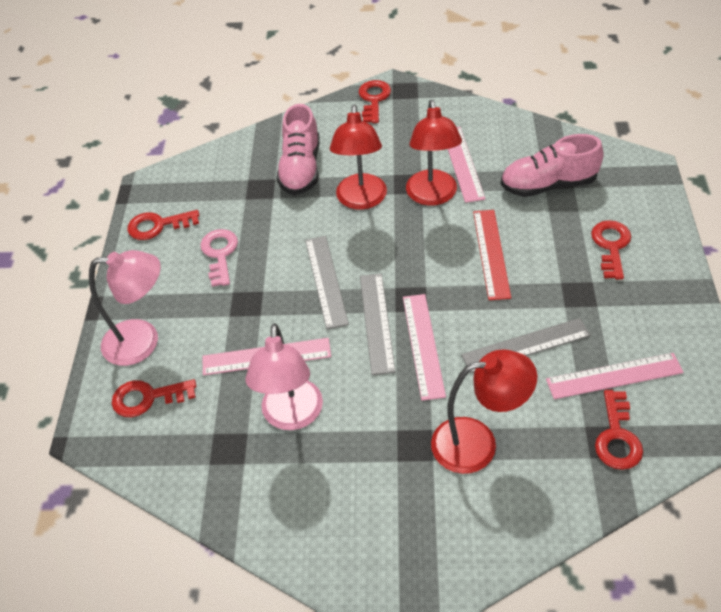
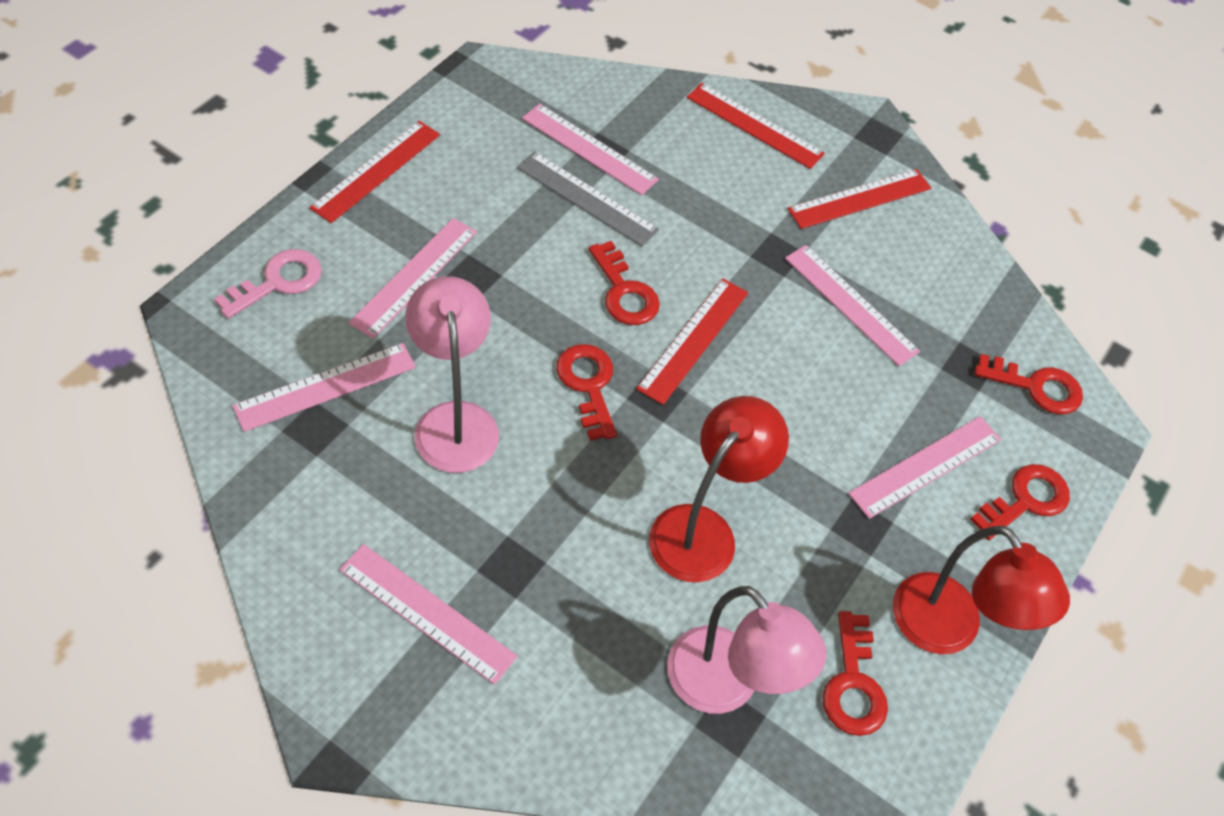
grey ruler: 3 -> 1
pink ruler: 4 -> 6
pink shoe: 2 -> 0
red lamp: 3 -> 2
red ruler: 1 -> 4

